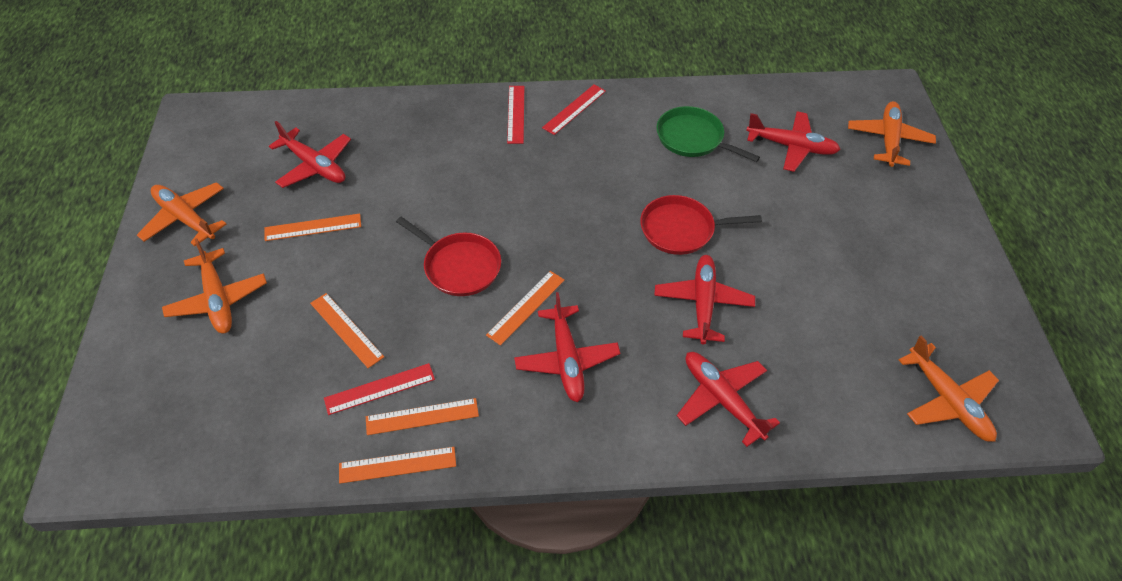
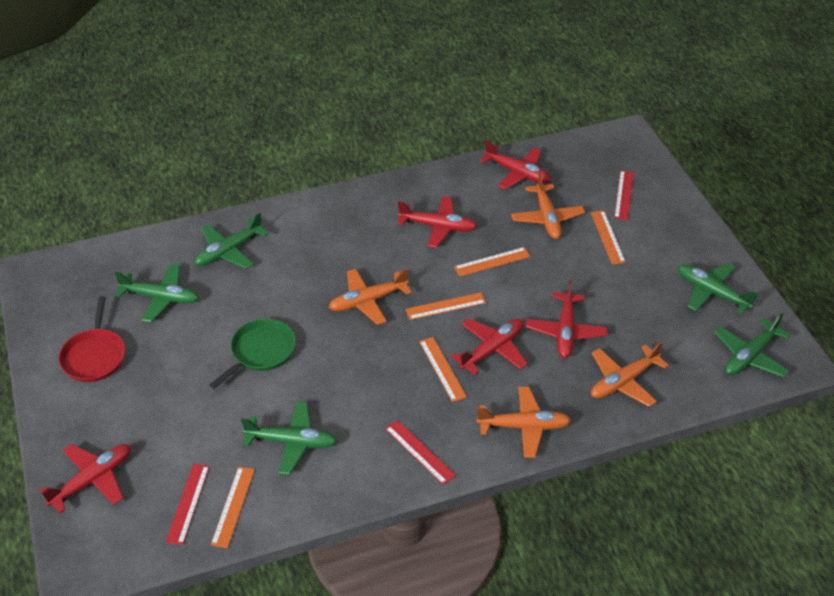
green plane: 0 -> 5
red pan: 2 -> 1

